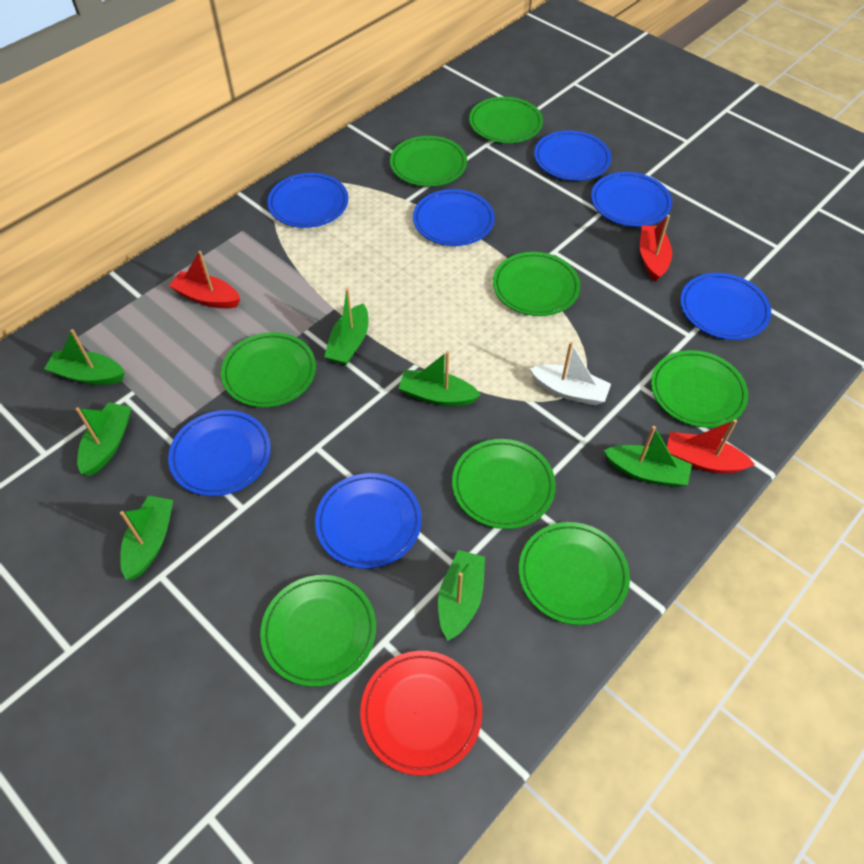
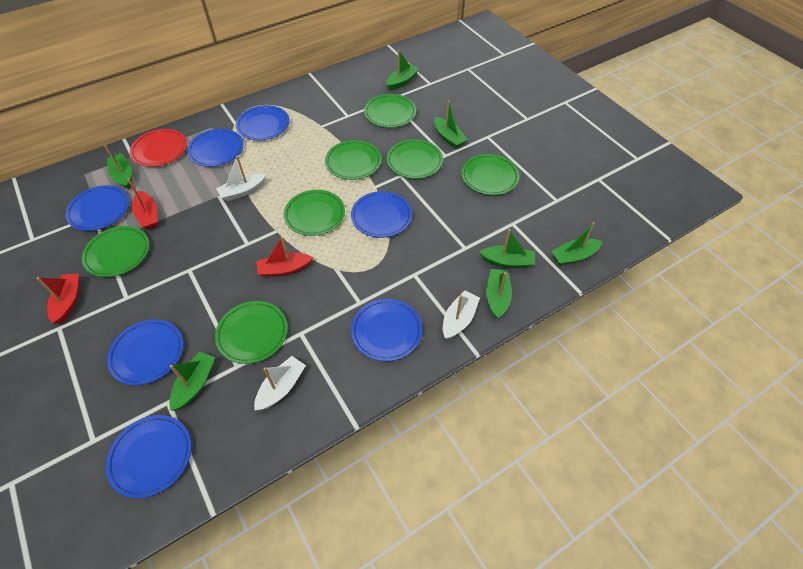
green plate: 8 -> 7
white boat: 1 -> 3

